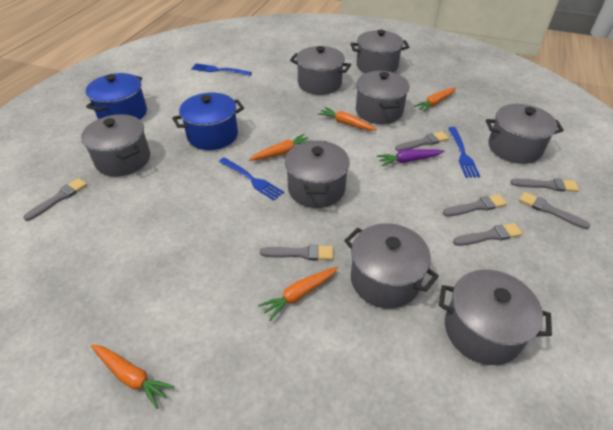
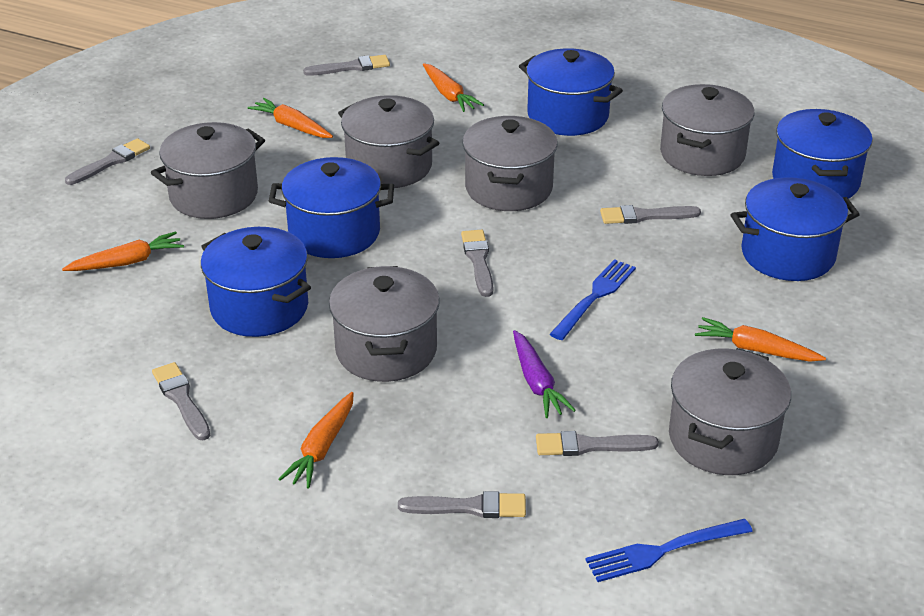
blue fork: 3 -> 2
blue pot: 2 -> 5
grey pot: 8 -> 6

